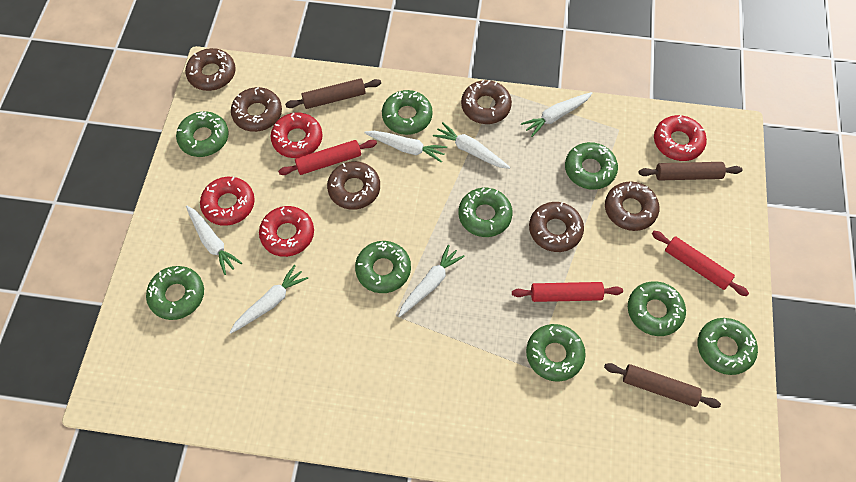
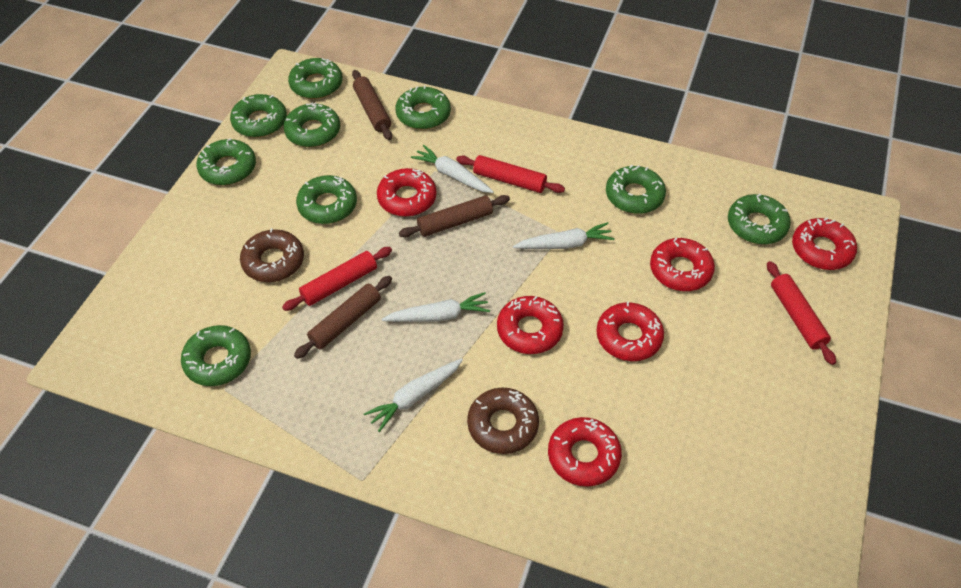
brown donut: 6 -> 2
red donut: 4 -> 6
white carrot: 6 -> 4

